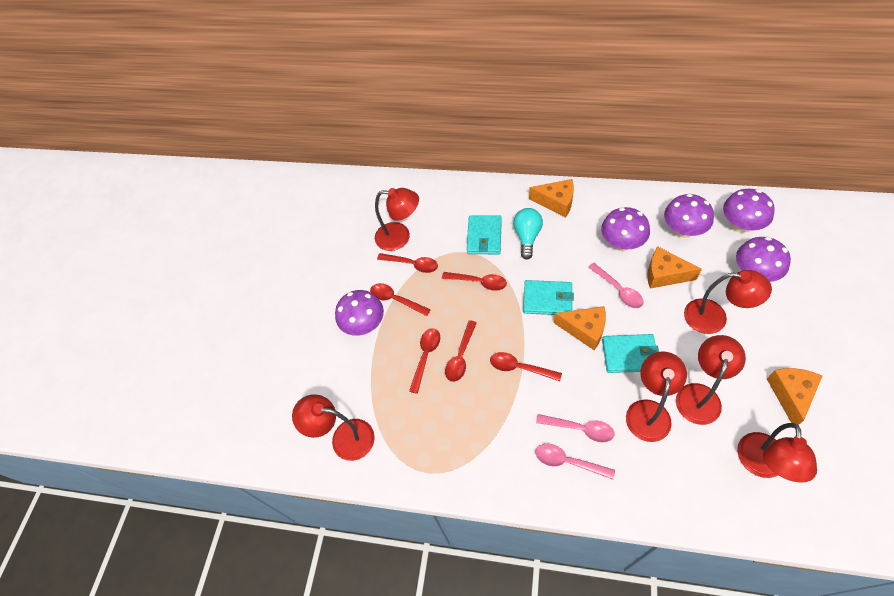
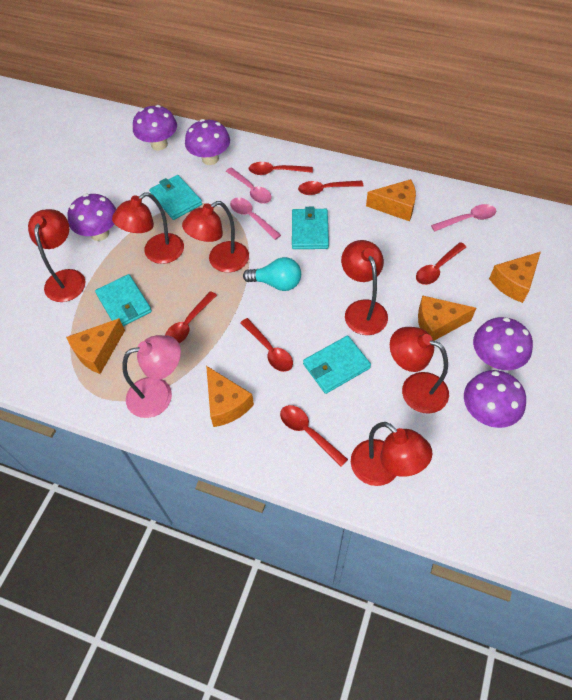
orange cheese: 4 -> 5
pink lamp: 0 -> 1
turquoise wallet: 3 -> 4

